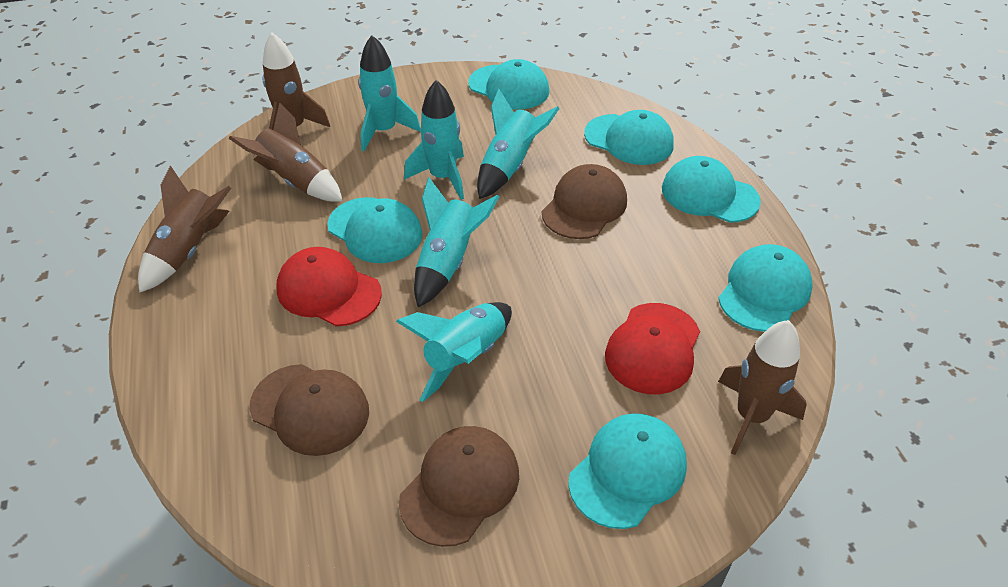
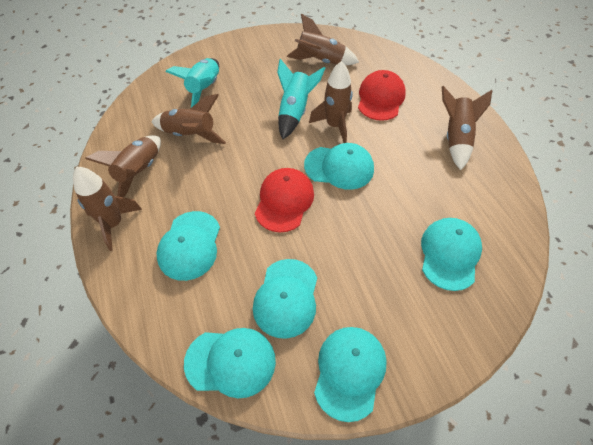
brown cap: 3 -> 0
brown rocket: 4 -> 6
turquoise rocket: 5 -> 2

